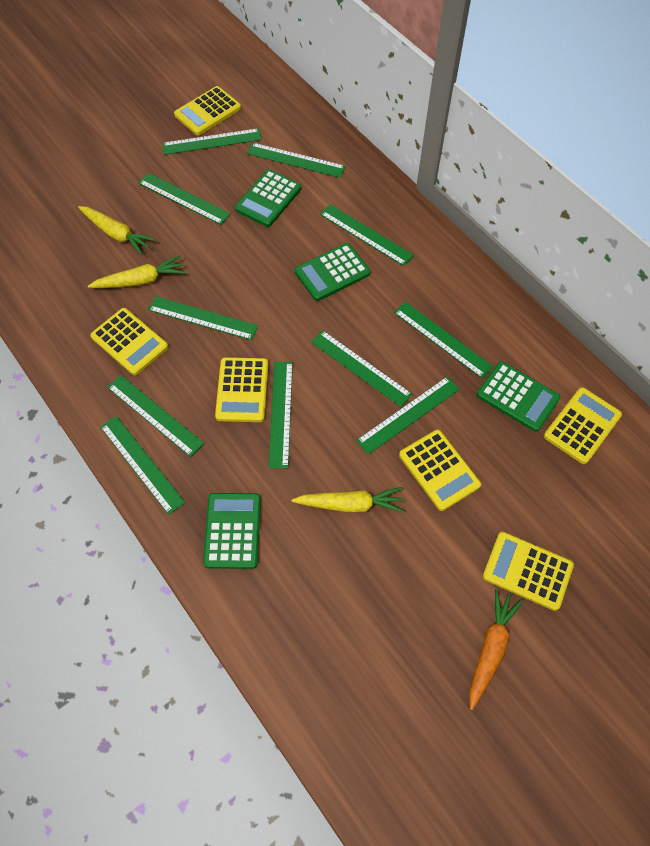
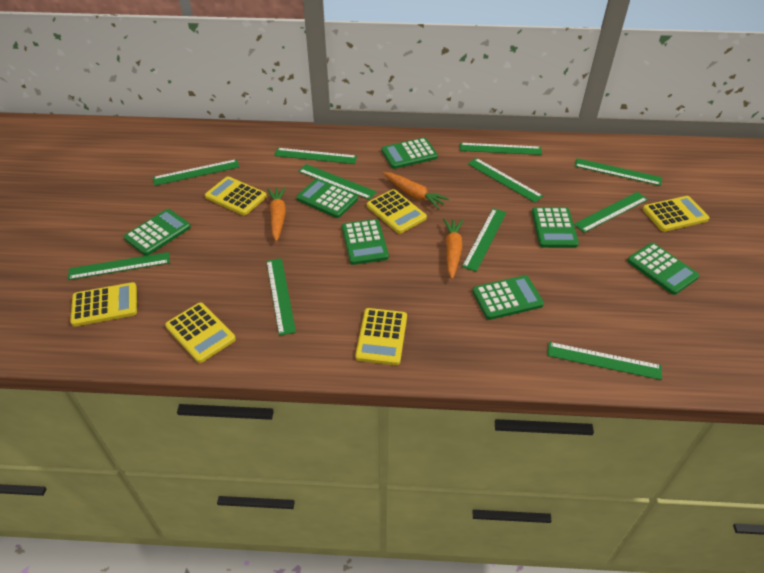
green calculator: 4 -> 7
orange carrot: 1 -> 3
yellow carrot: 3 -> 0

